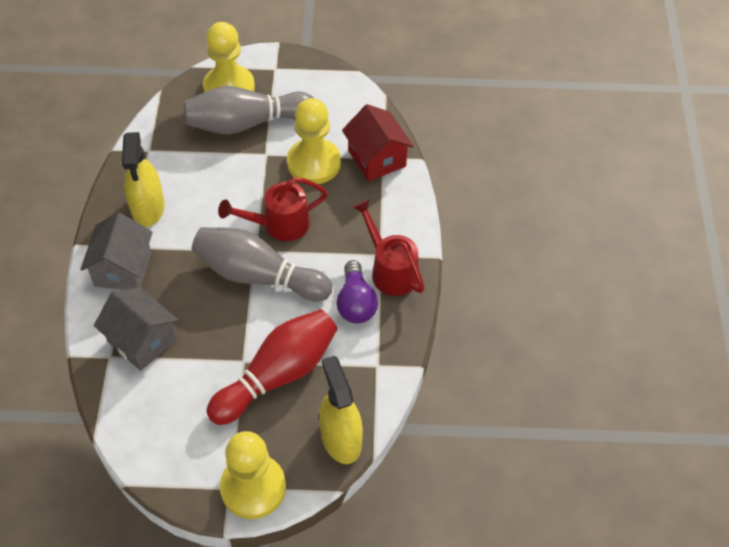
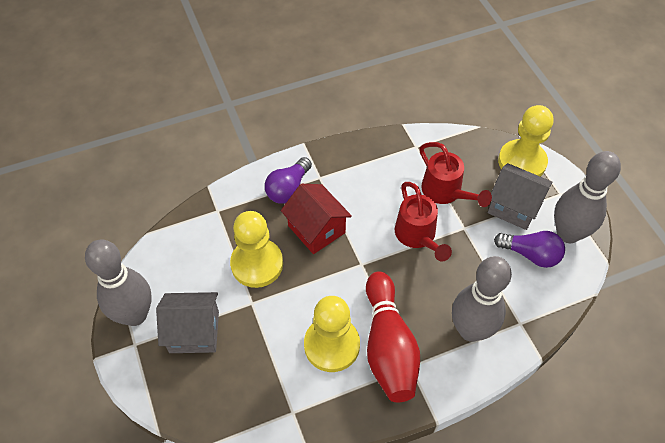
grey bowling pin: 2 -> 3
purple light bulb: 1 -> 2
yellow spray bottle: 2 -> 0

